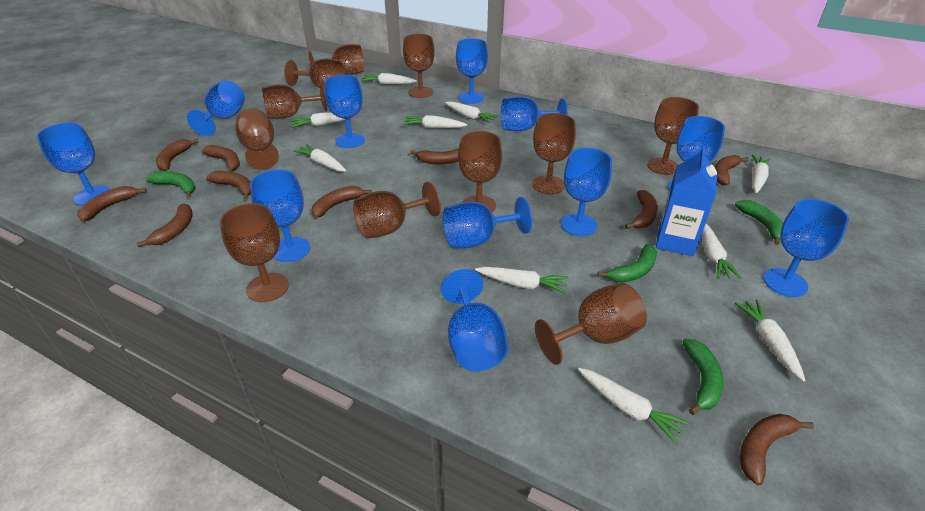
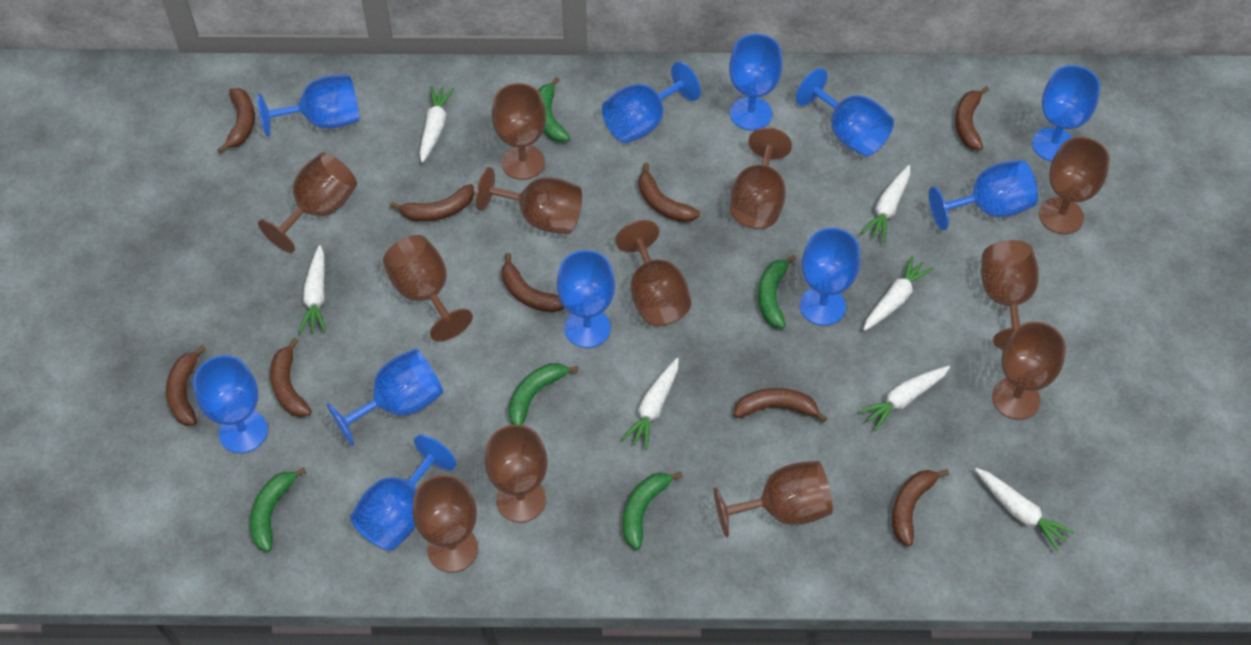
blue carton: 1 -> 0
brown banana: 10 -> 9
brown goblet: 11 -> 12
green banana: 4 -> 5
white carrot: 10 -> 7

